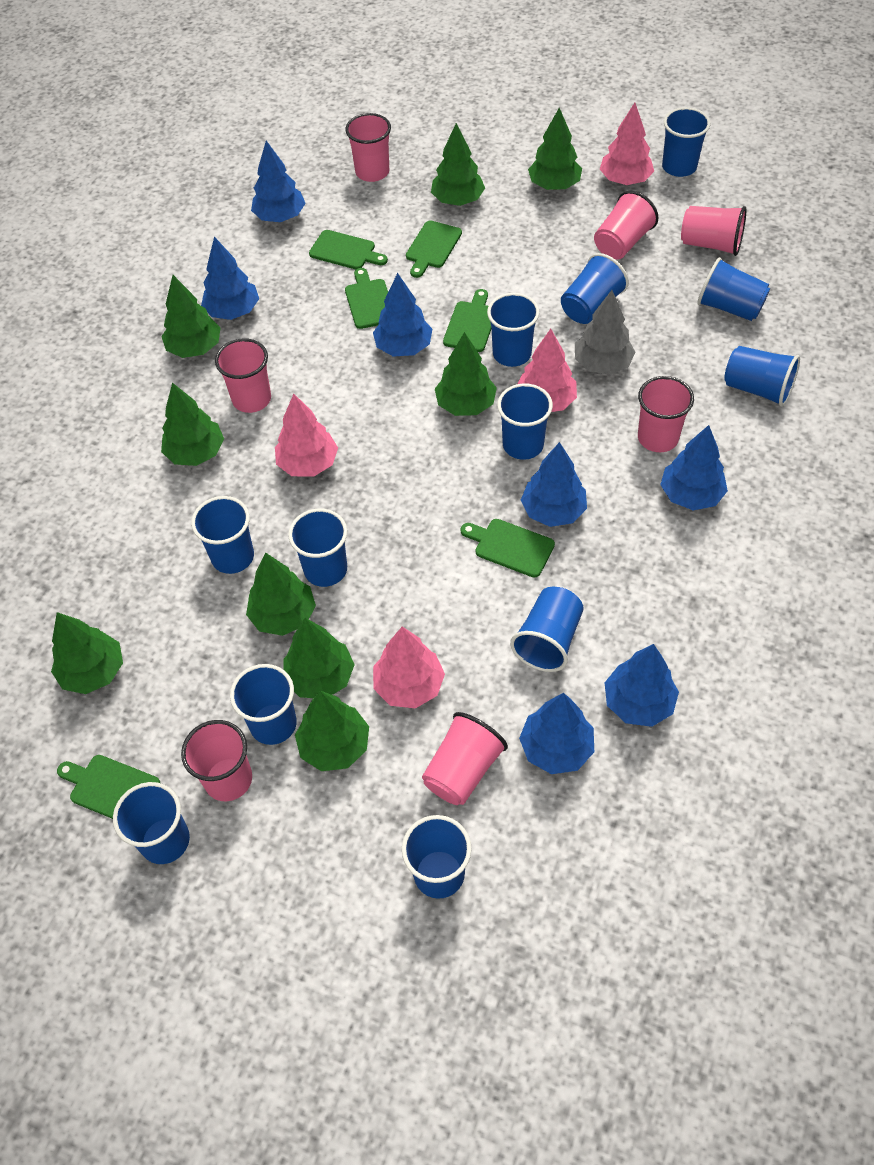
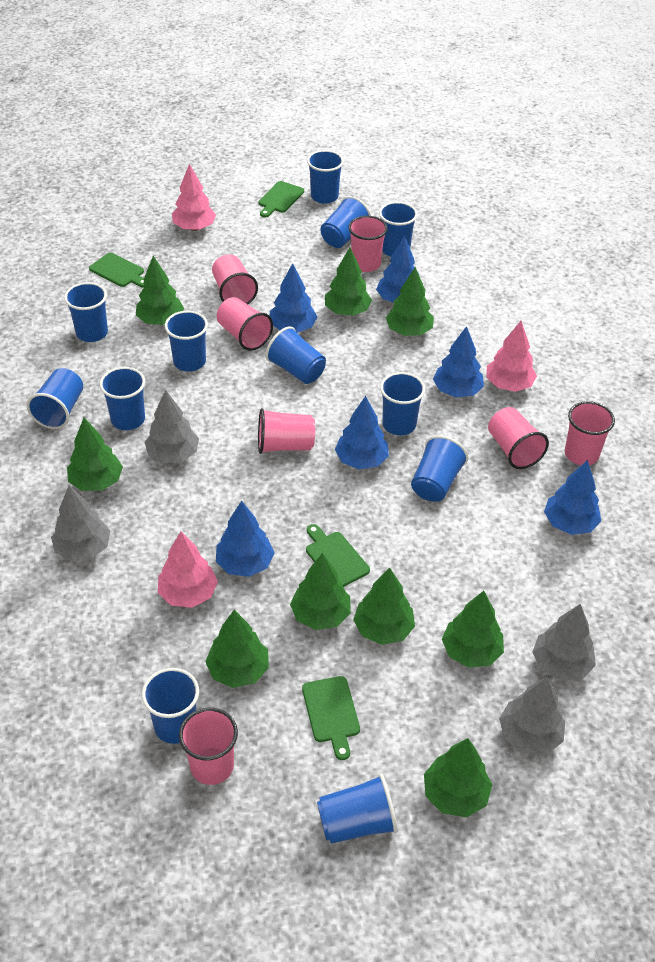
blue tree: 7 -> 6
green cutting board: 6 -> 4
grey tree: 1 -> 4
pink tree: 4 -> 3

